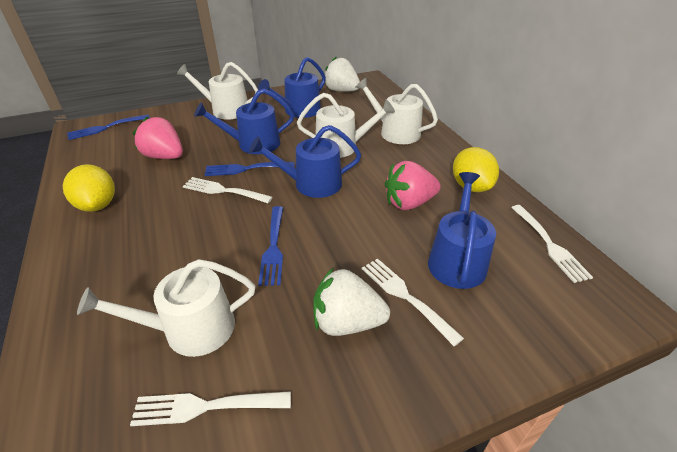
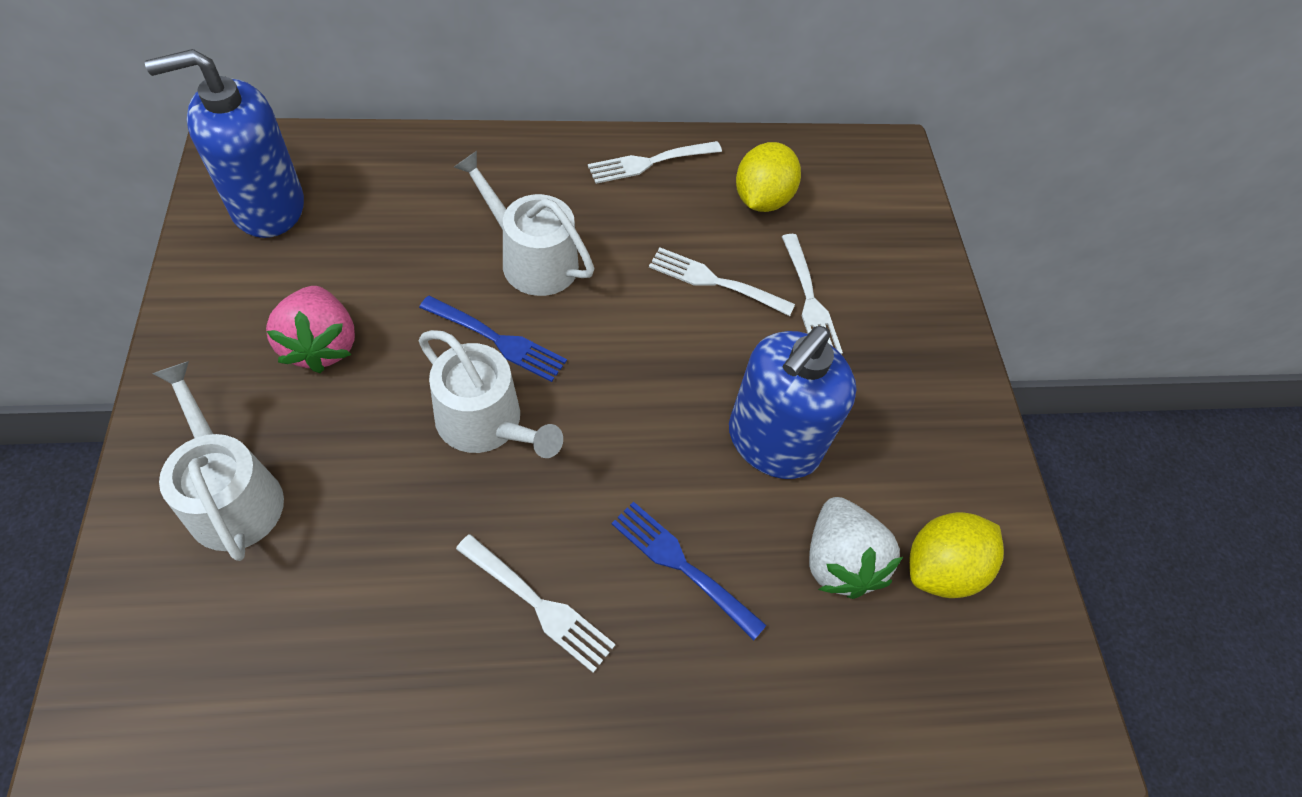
blue fork: 3 -> 2
blue soap dispenser: 0 -> 2
blue watering can: 4 -> 0
pink strawberry: 2 -> 1
white strawberry: 2 -> 1
white watering can: 4 -> 3

